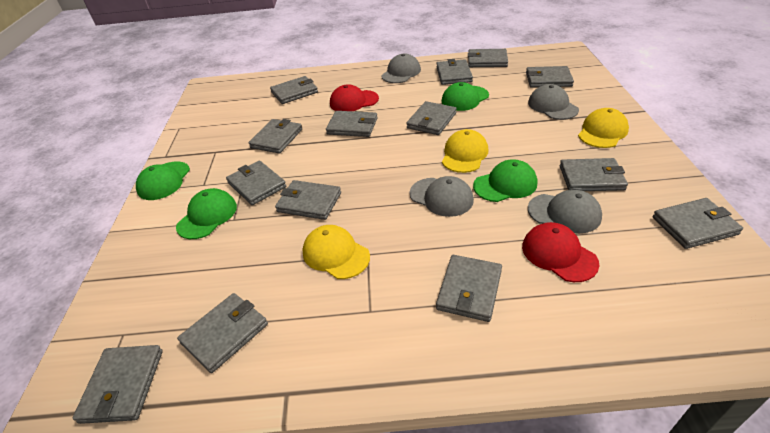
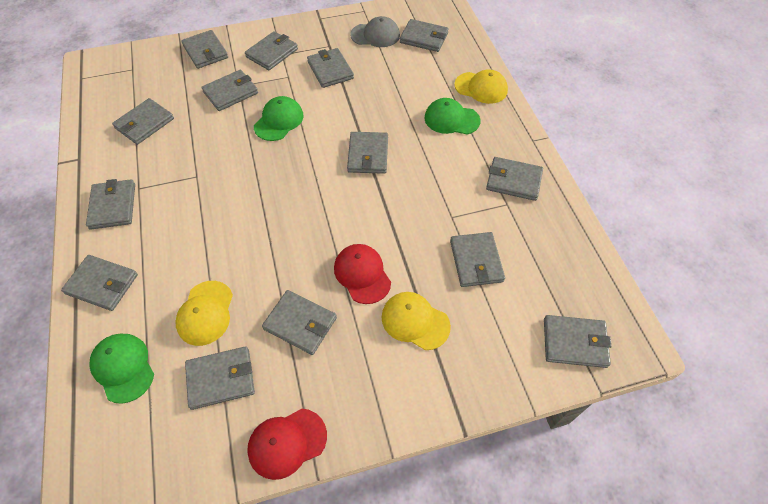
green cap: 4 -> 3
grey cap: 4 -> 1

